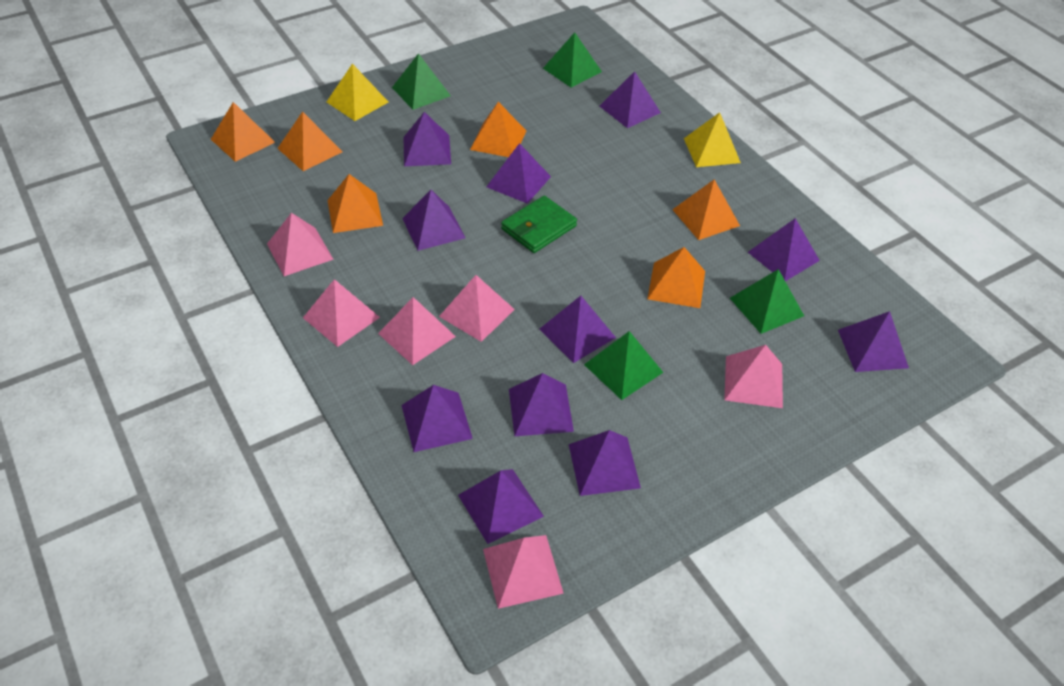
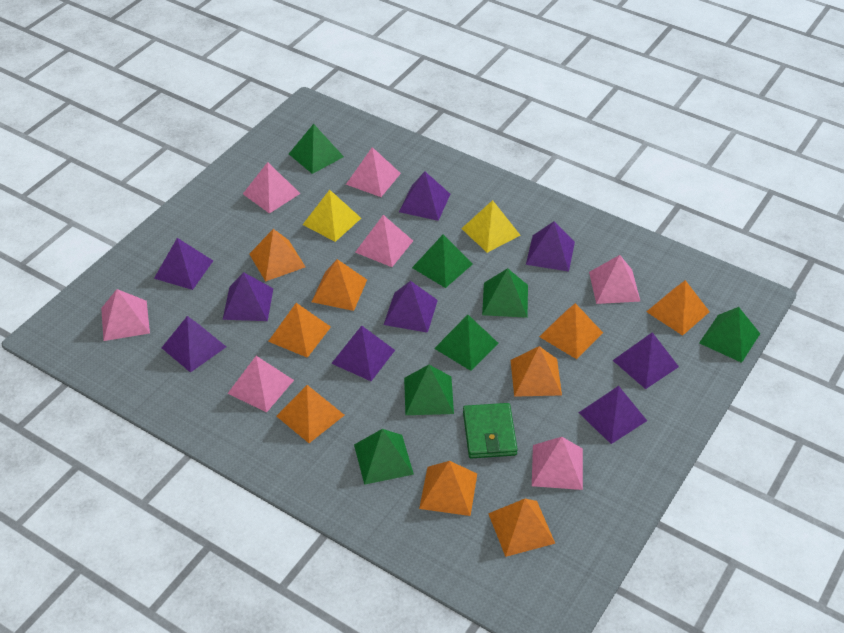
green pyramid: 4 -> 7
orange pyramid: 6 -> 9
pink pyramid: 6 -> 7
purple pyramid: 11 -> 9

